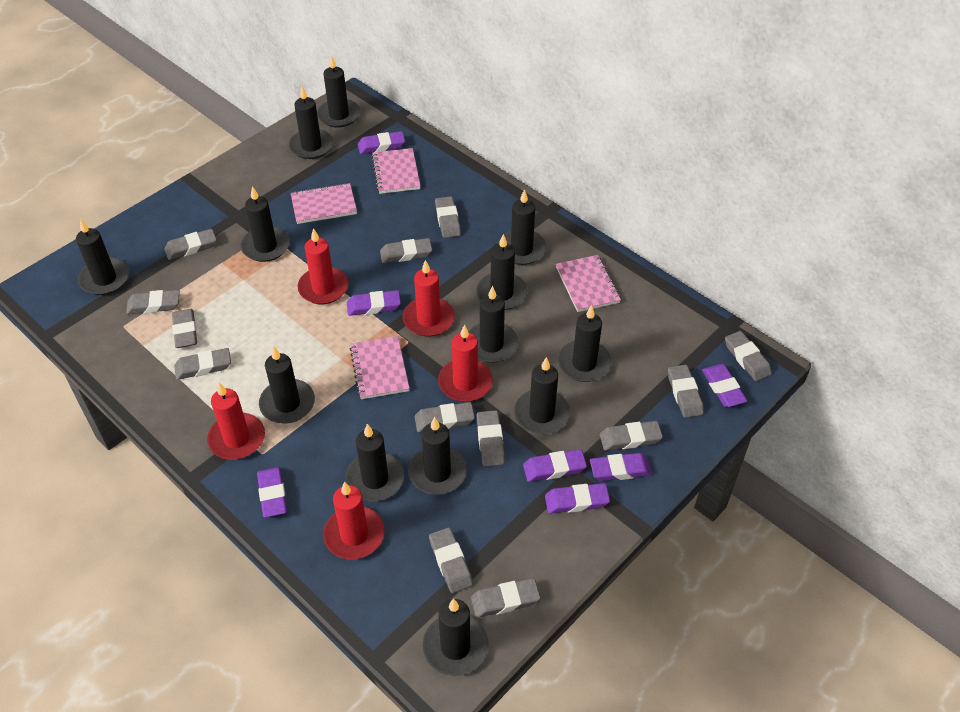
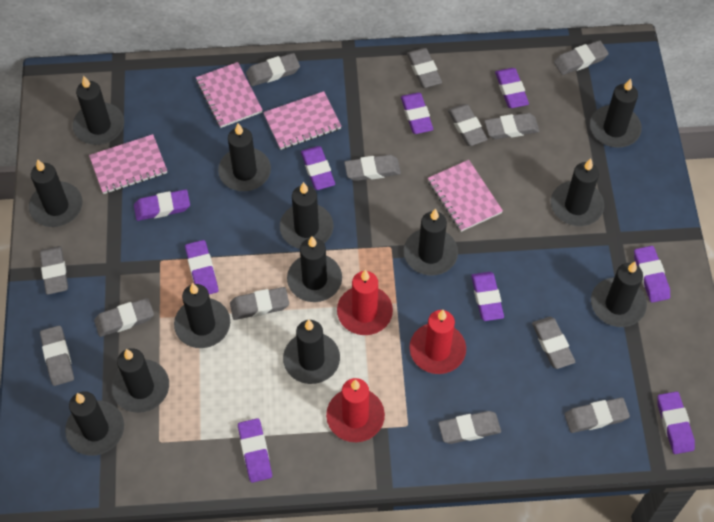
purple eraser: 7 -> 9
red candle: 5 -> 3

